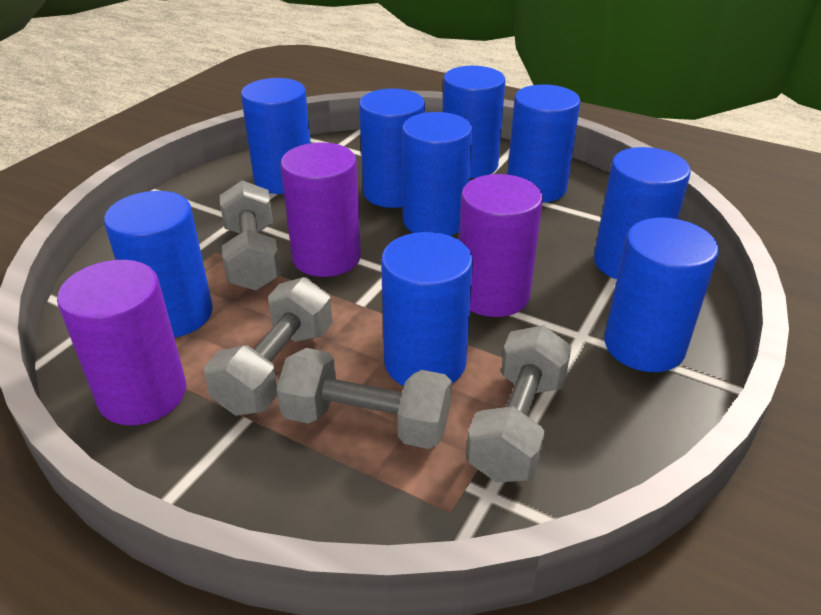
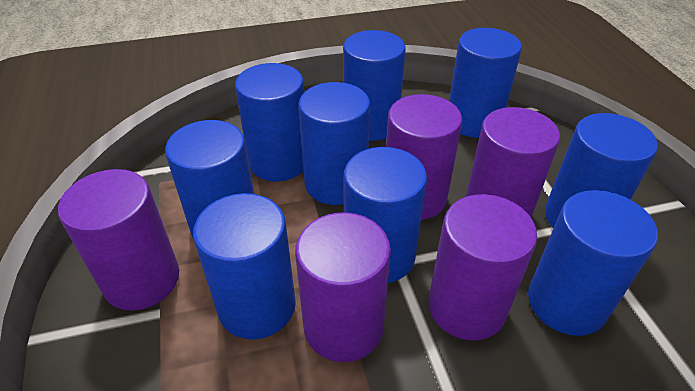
grey dumbbell: 4 -> 0
purple cylinder: 3 -> 5

